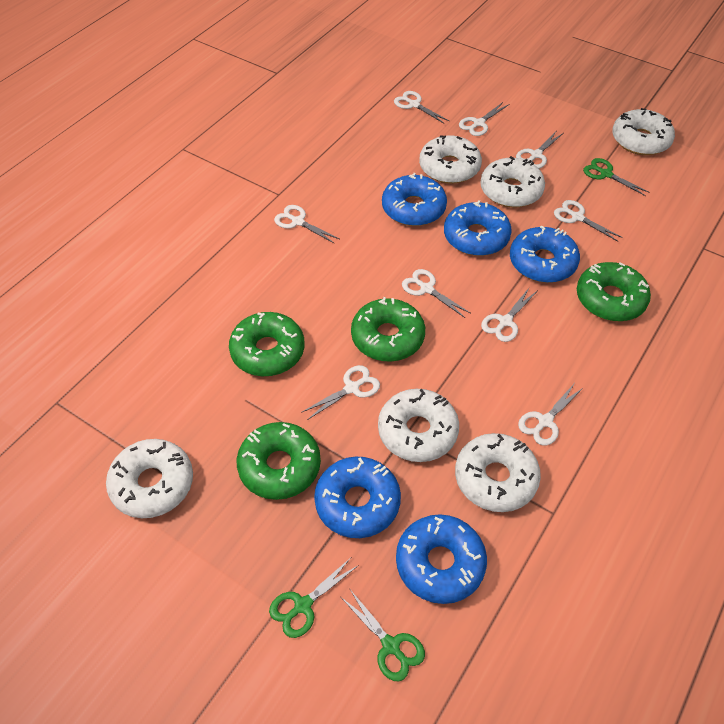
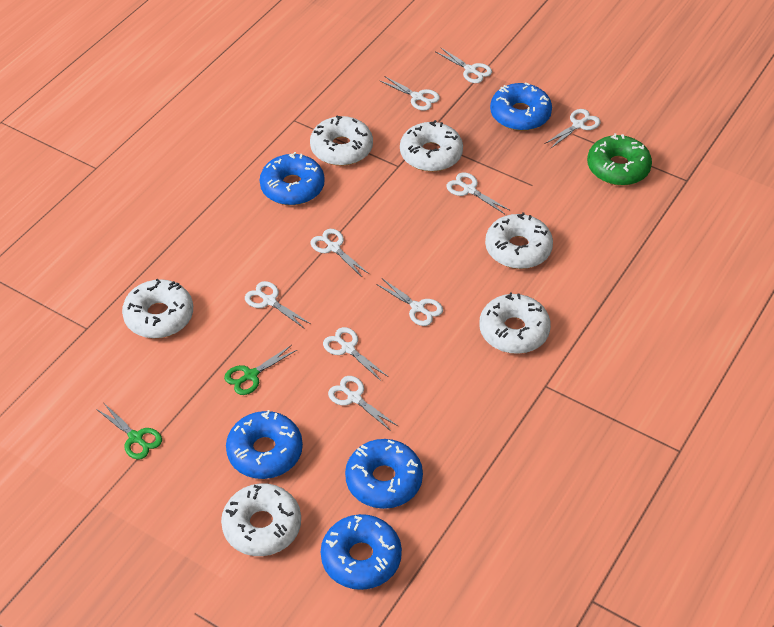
green donut: 4 -> 1
green scissors: 3 -> 2

